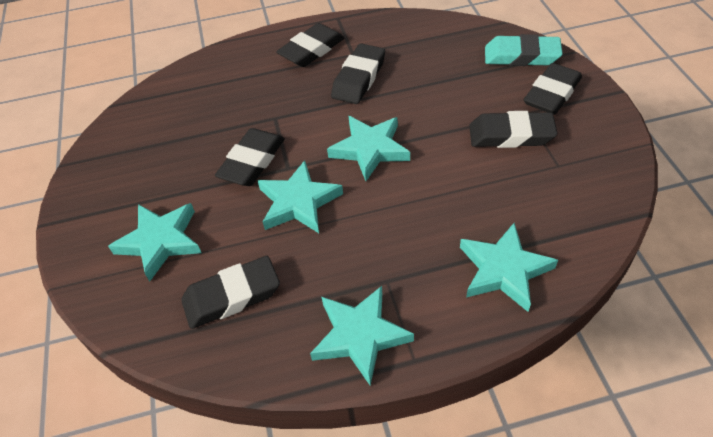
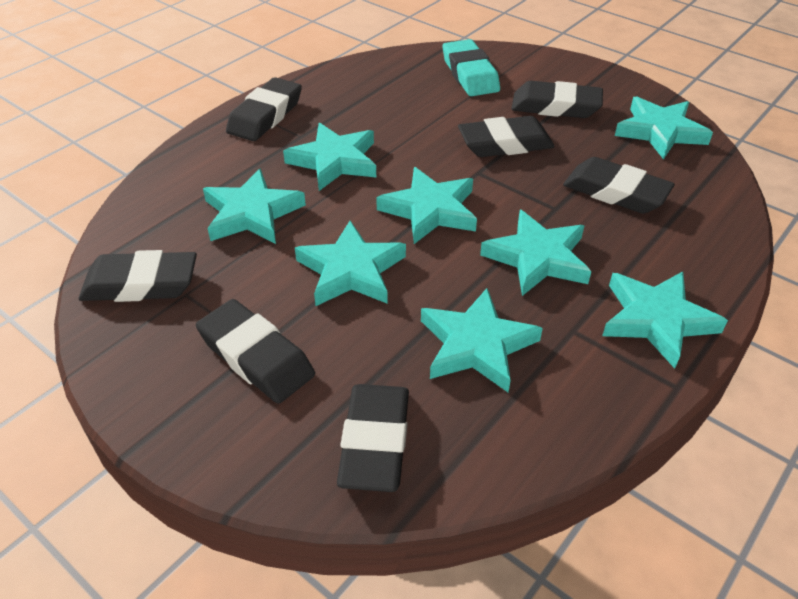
black eraser: 6 -> 7
turquoise star: 5 -> 8

